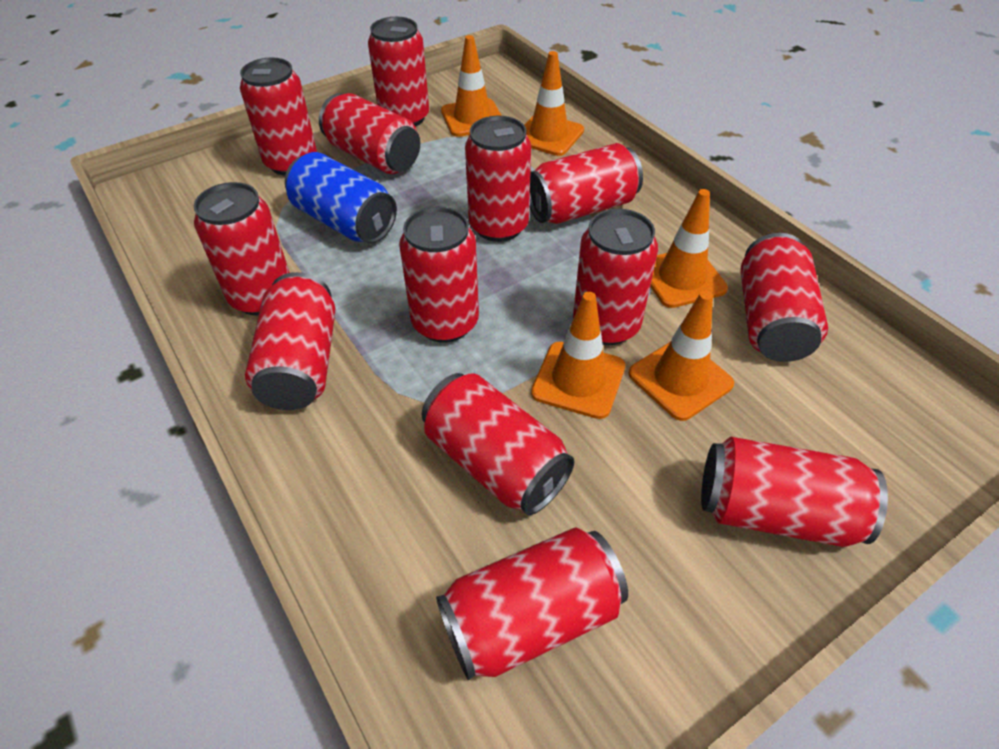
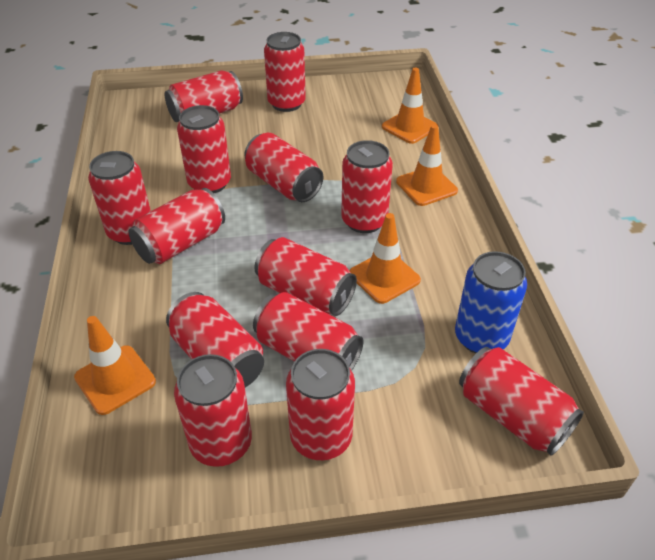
orange traffic cone: 5 -> 4

